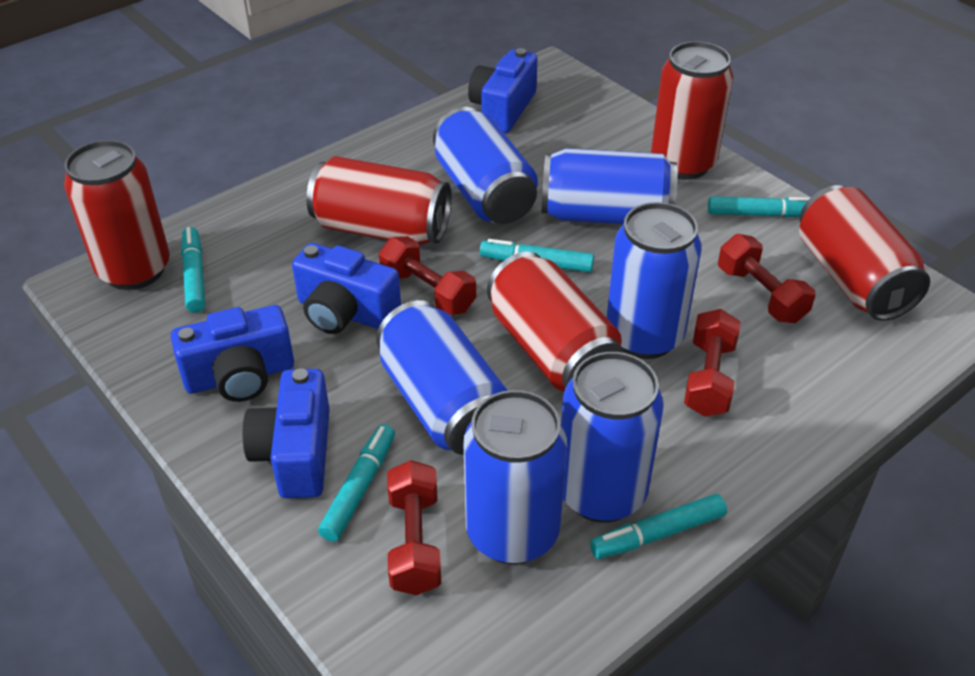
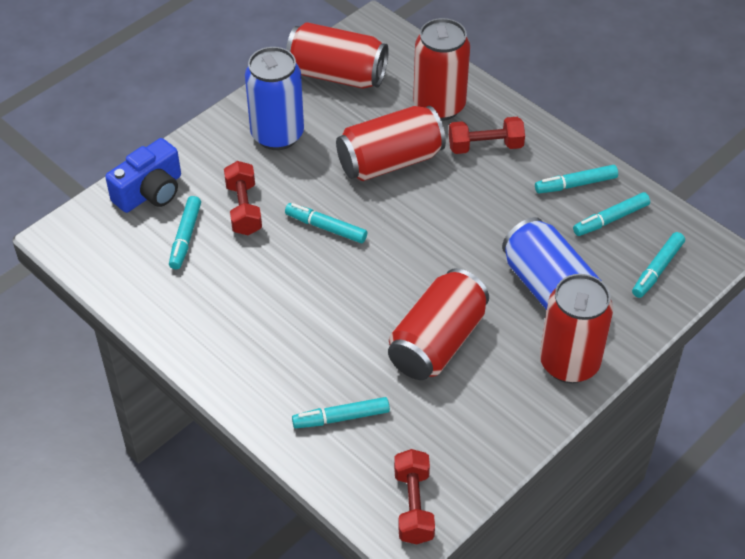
blue camera: 4 -> 1
blue can: 6 -> 2
red dumbbell: 4 -> 3
turquoise marker: 5 -> 6

